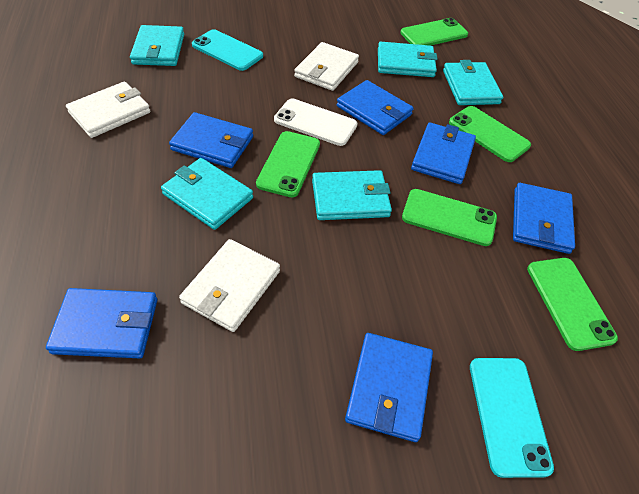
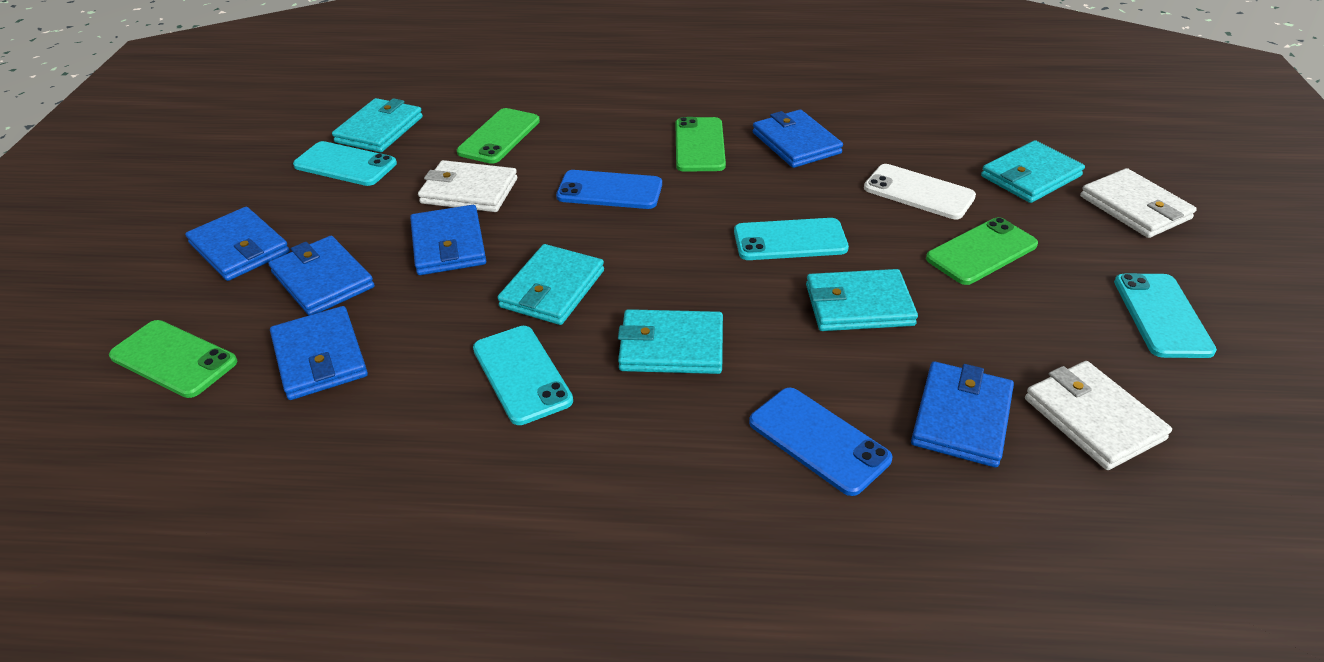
blue phone: 0 -> 2
green phone: 5 -> 4
turquoise phone: 2 -> 4

